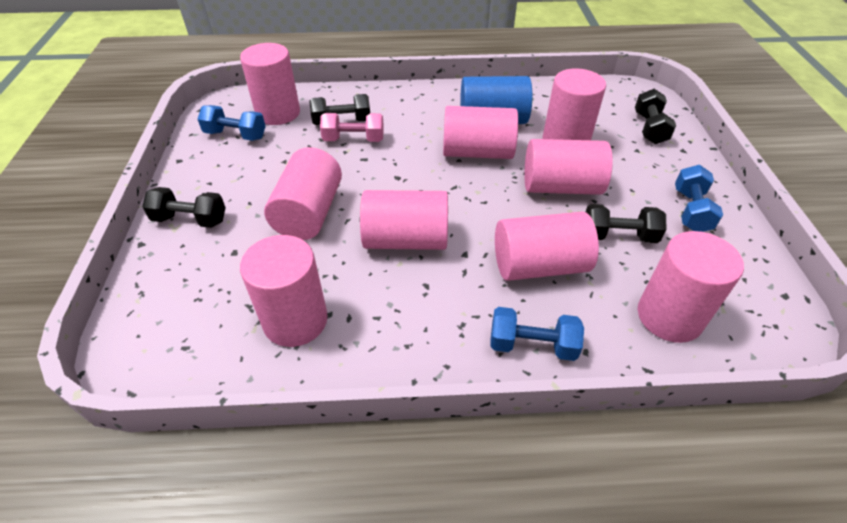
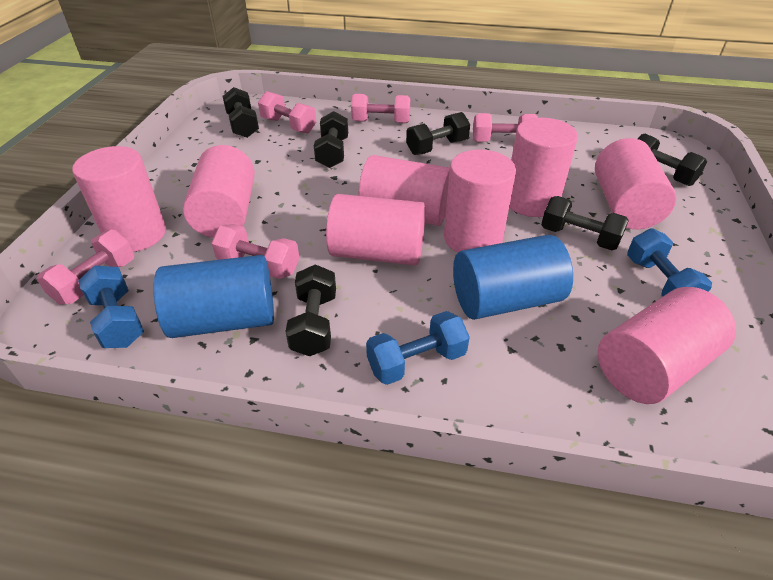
black dumbbell: 4 -> 6
blue cylinder: 1 -> 2
pink cylinder: 9 -> 8
pink dumbbell: 1 -> 5

